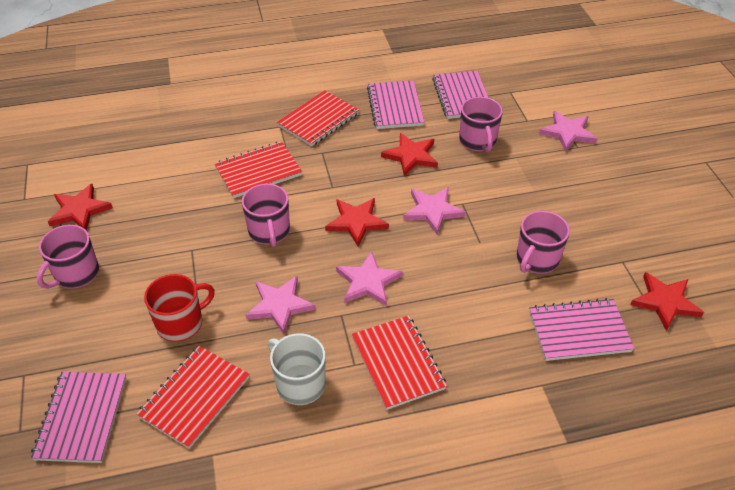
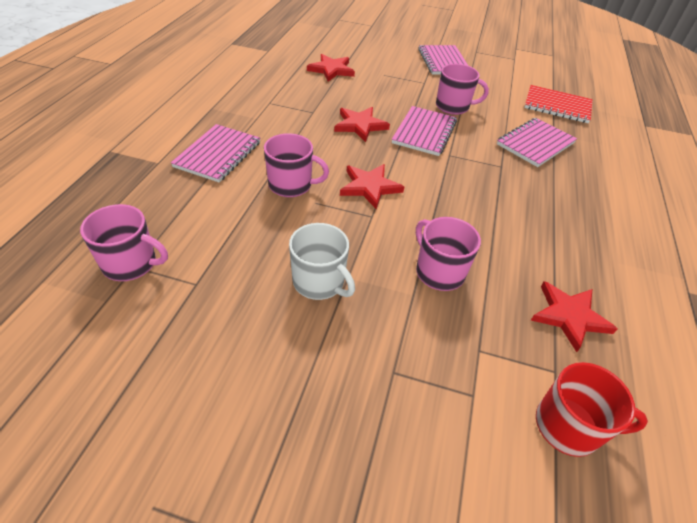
pink star: 4 -> 0
red notebook: 4 -> 1

